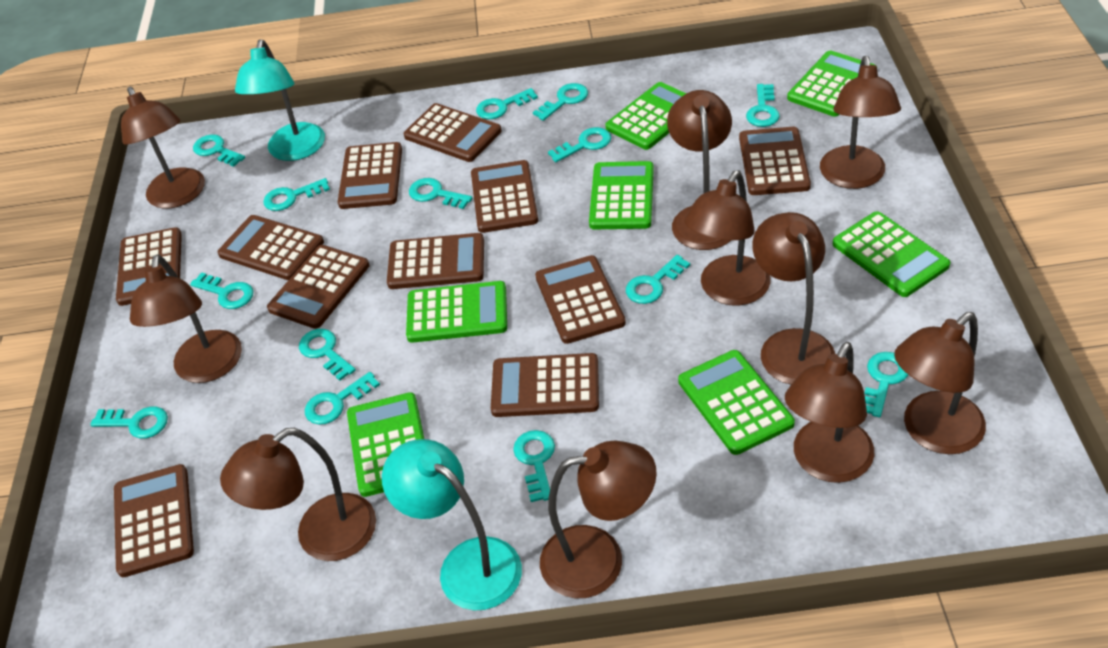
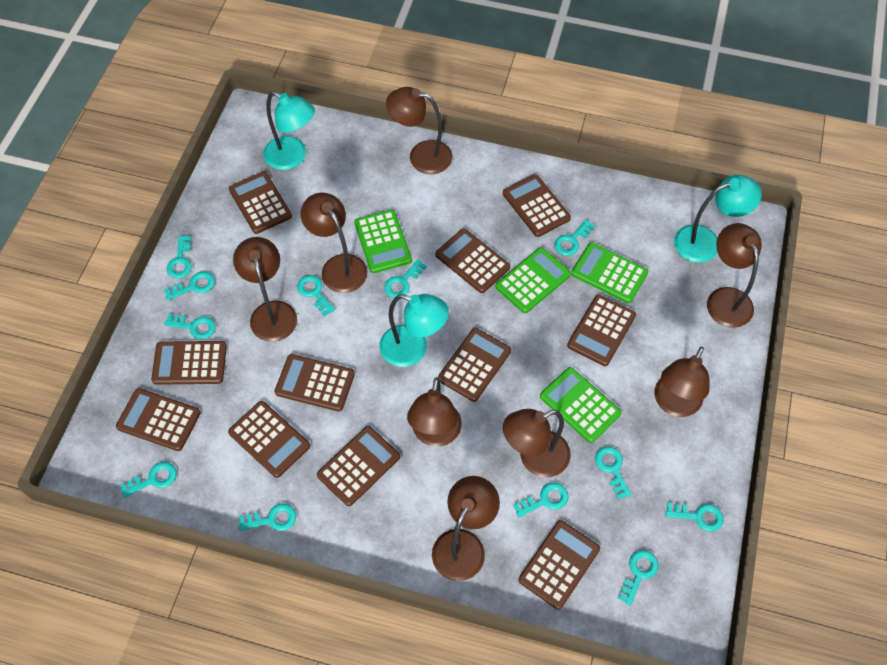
brown lamp: 10 -> 8
green calculator: 7 -> 4
turquoise key: 14 -> 12
turquoise lamp: 2 -> 3

